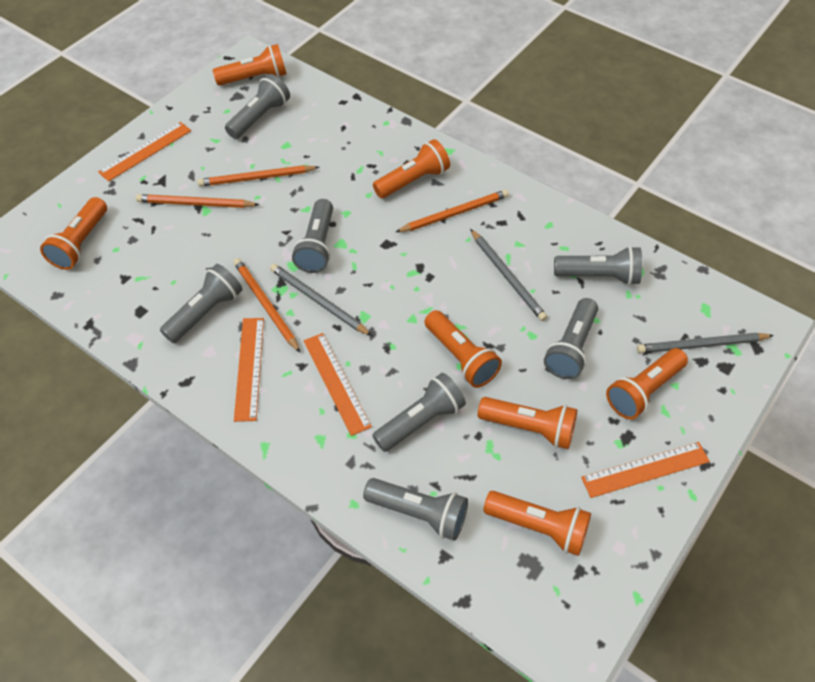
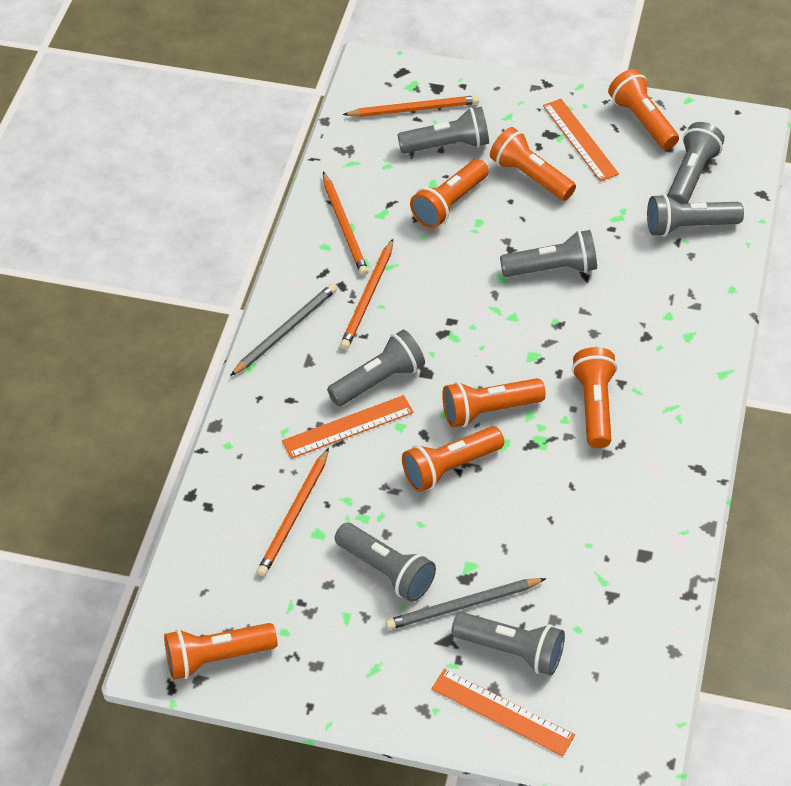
grey pencil: 3 -> 2
orange ruler: 4 -> 3

